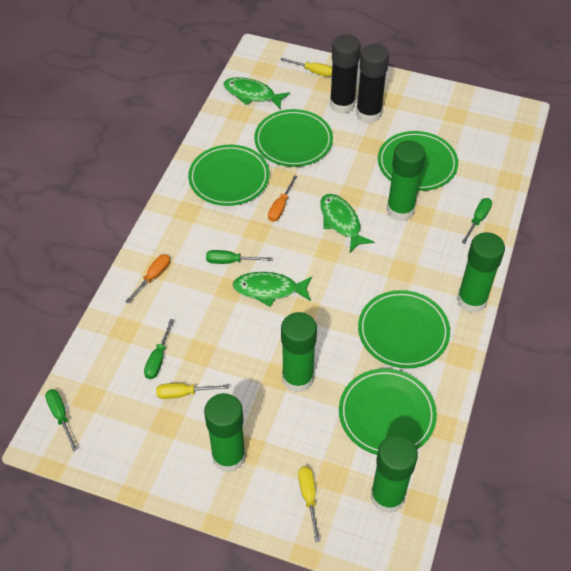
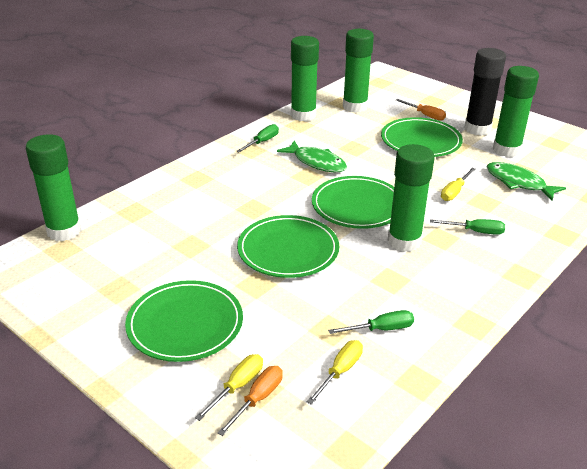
black glue stick: 2 -> 1
green fish: 3 -> 2
green plate: 5 -> 4
green screwdriver: 4 -> 3

